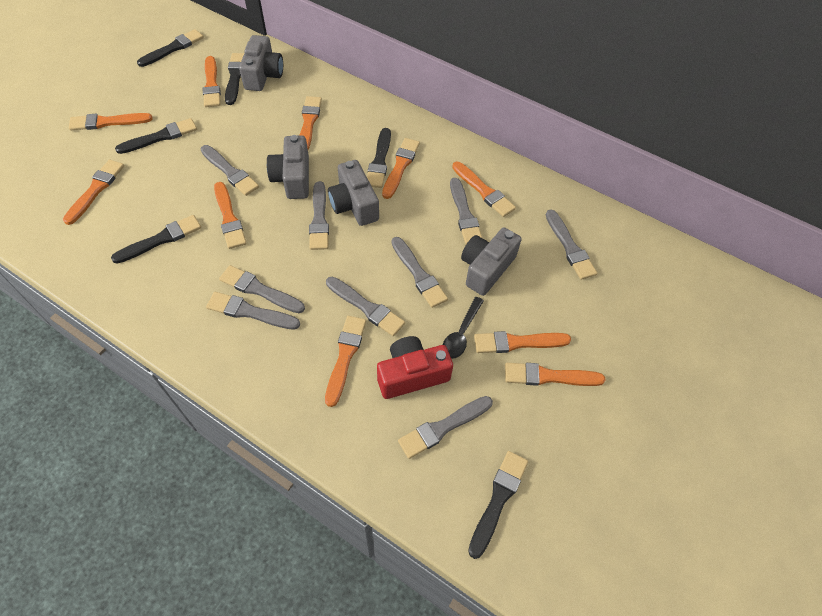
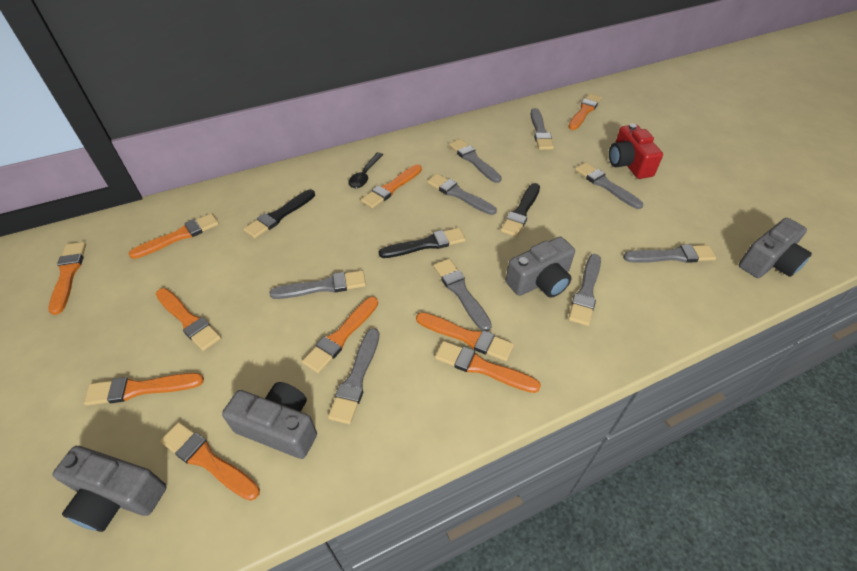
black brush: 6 -> 3

